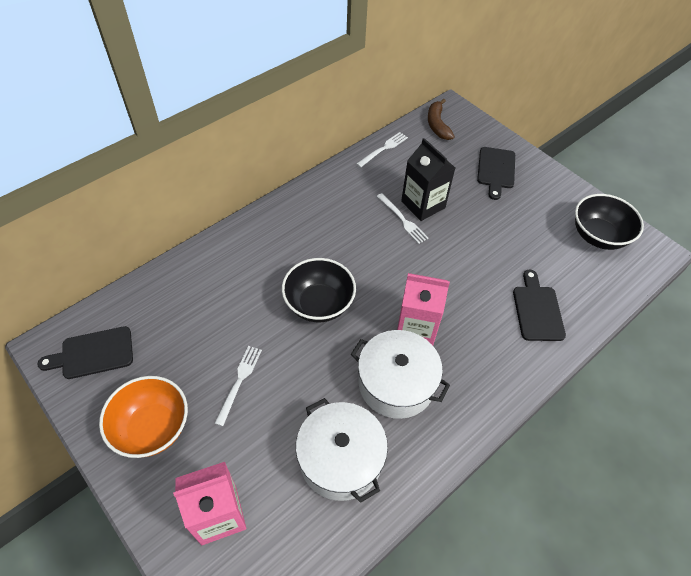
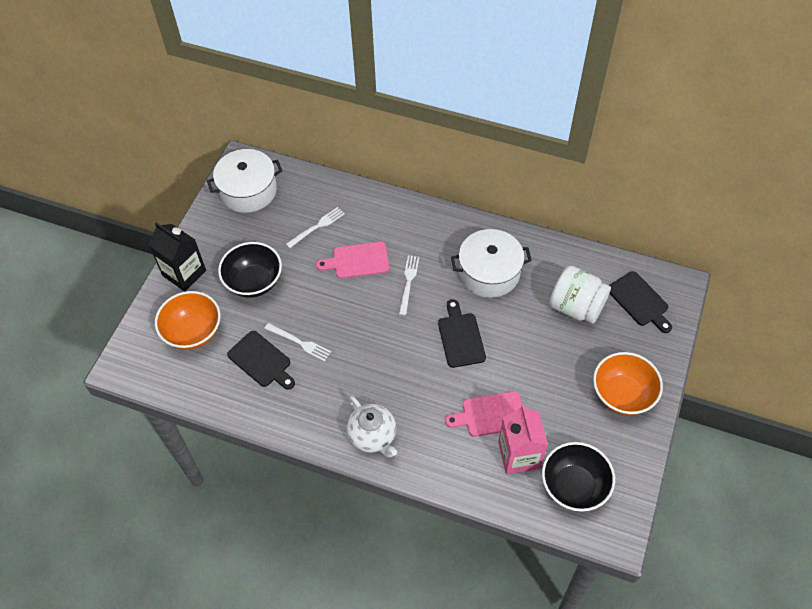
brown banana: 1 -> 0
orange bowl: 1 -> 2
pink carton: 2 -> 1
pink cutting board: 0 -> 2
white jar: 0 -> 1
white teapot: 0 -> 1

